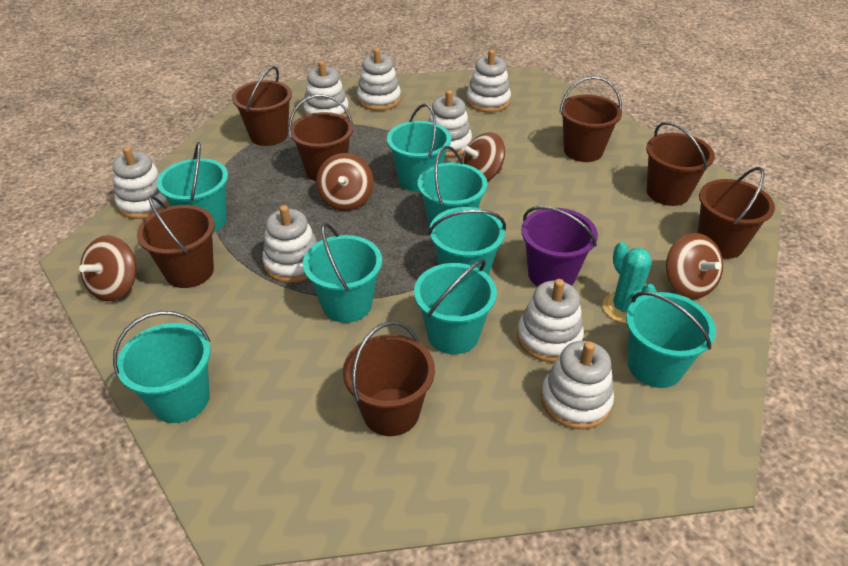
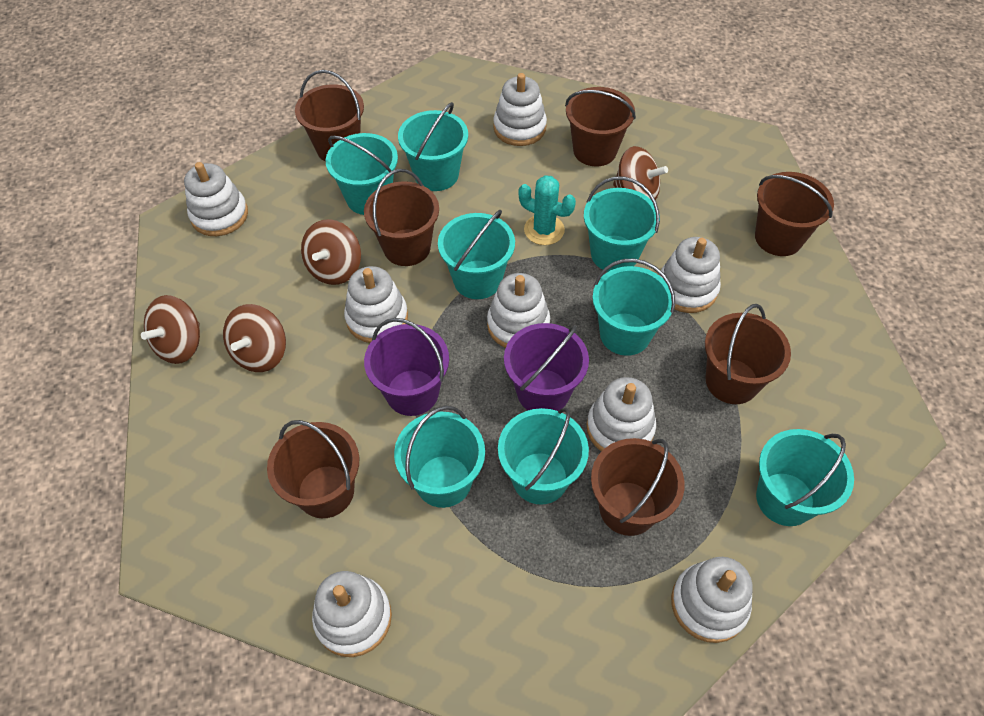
purple bucket: 1 -> 2

